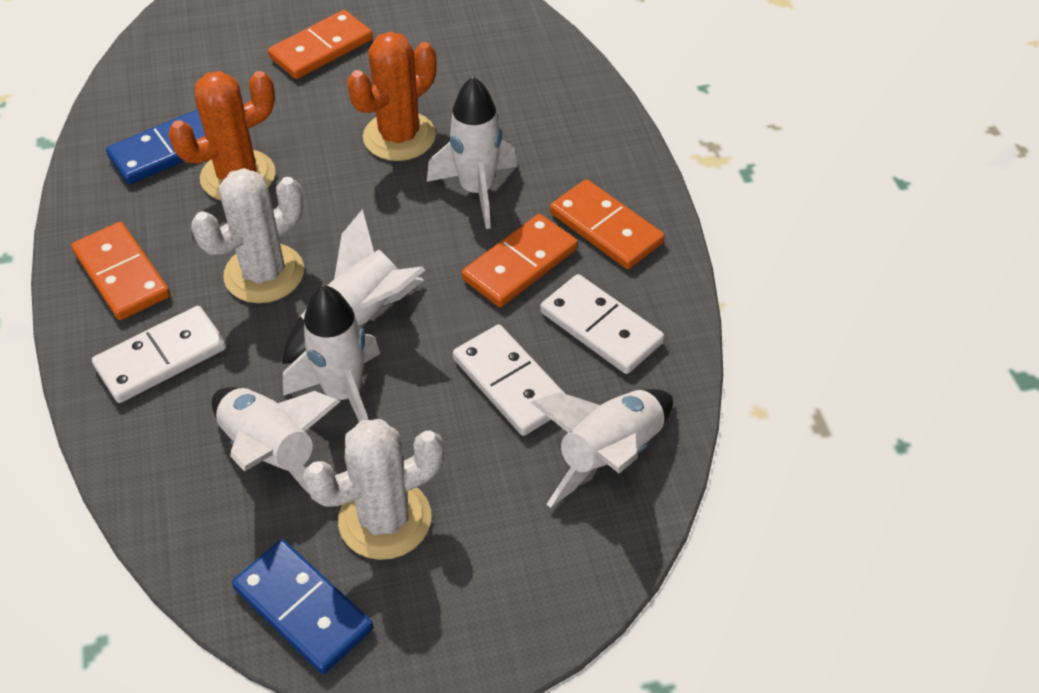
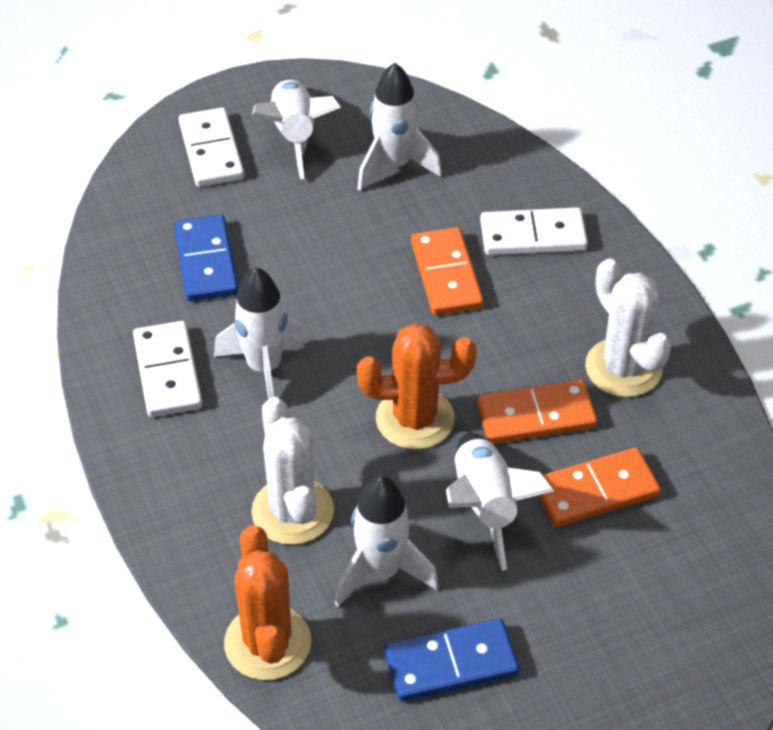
orange domino: 4 -> 3

